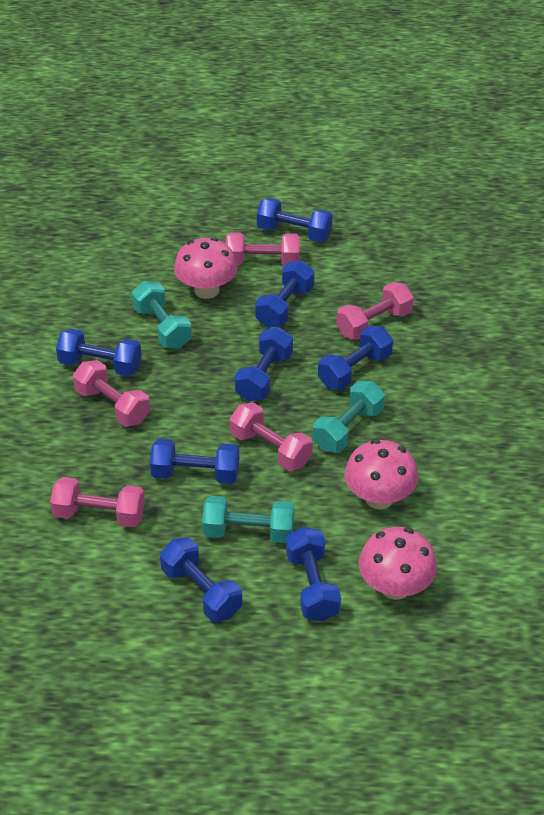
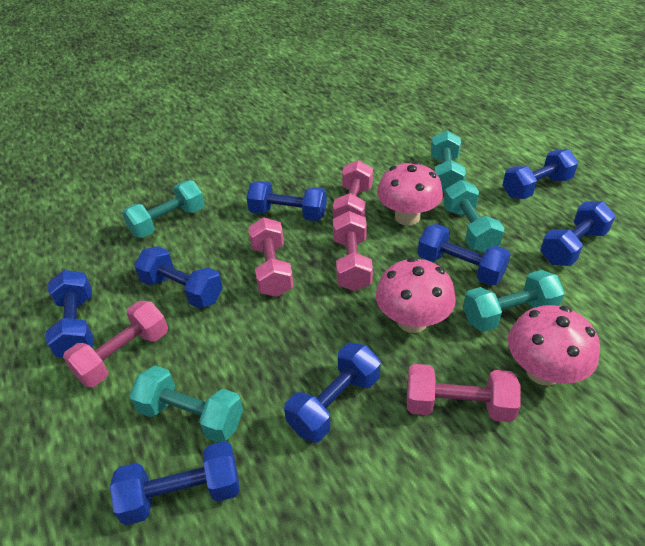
turquoise dumbbell: 3 -> 5

